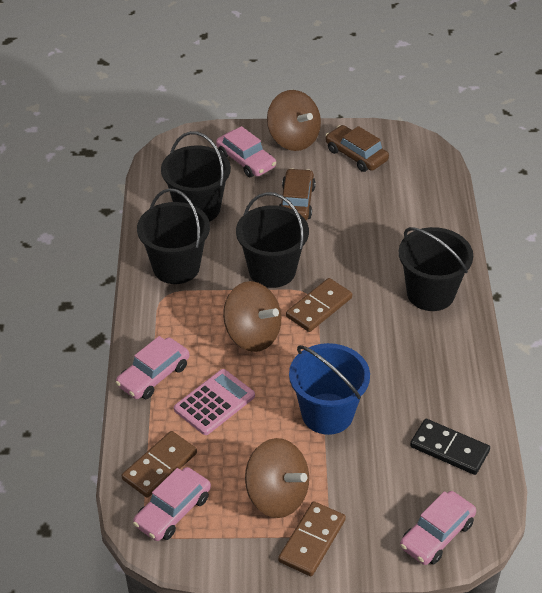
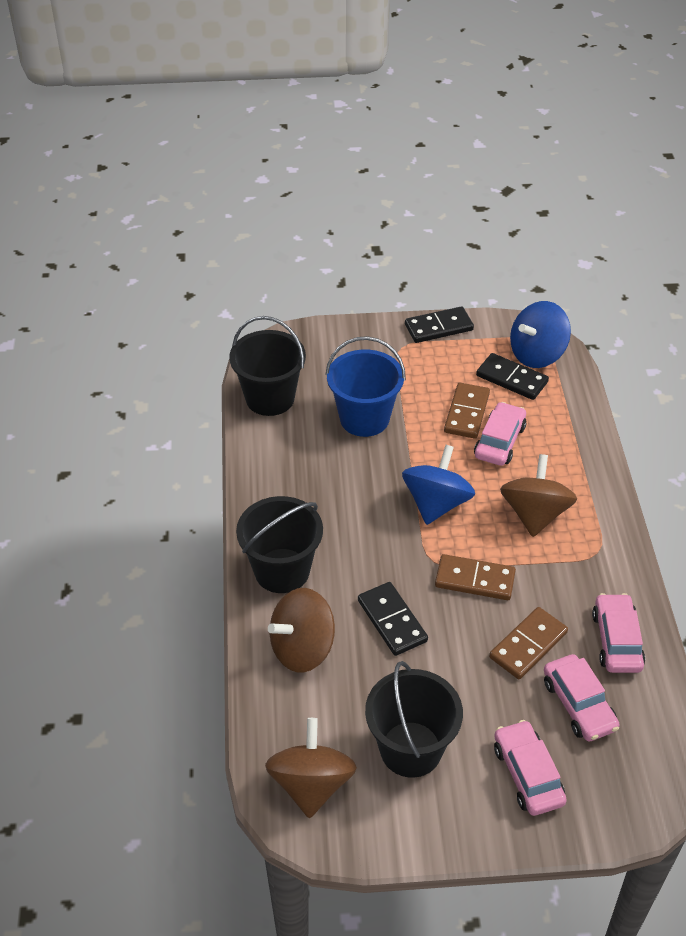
black bucket: 4 -> 3
black domino: 1 -> 3
blue spinning top: 0 -> 2
brown car: 2 -> 0
pink calculator: 1 -> 0

